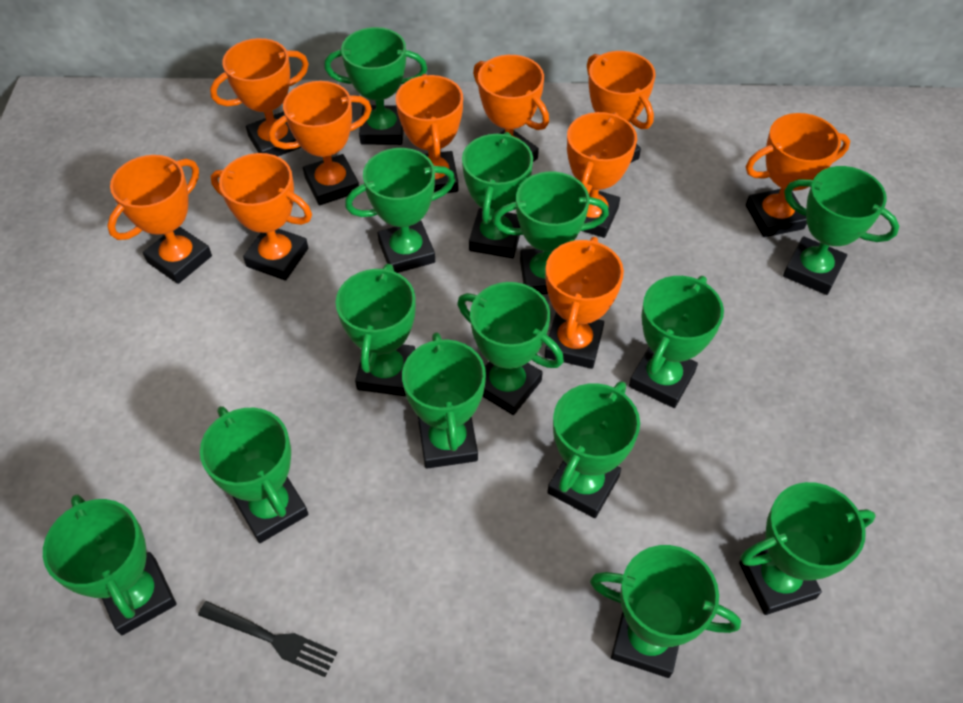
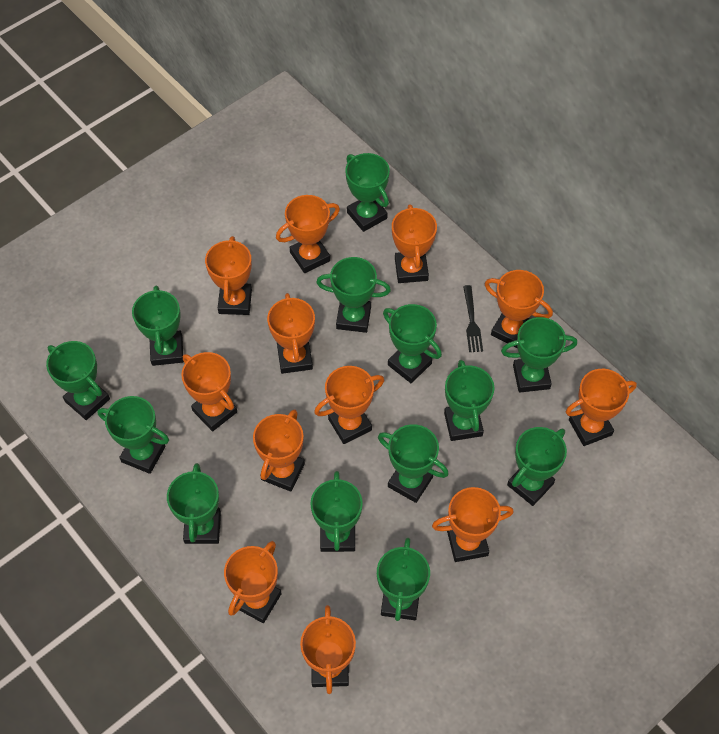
green trophy: 14 -> 13
orange trophy: 10 -> 12

